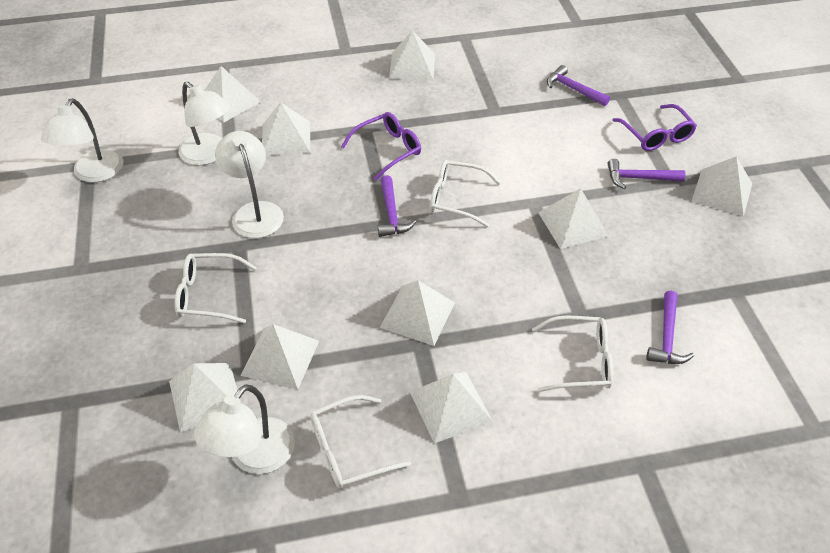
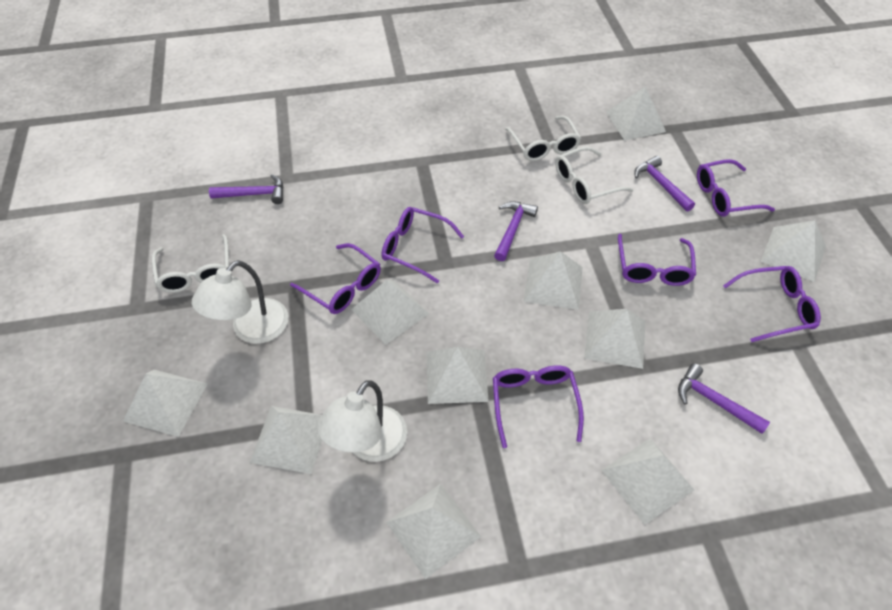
purple glasses: 2 -> 6
white glasses: 4 -> 3
white lamp: 4 -> 2
white pyramid: 9 -> 10

